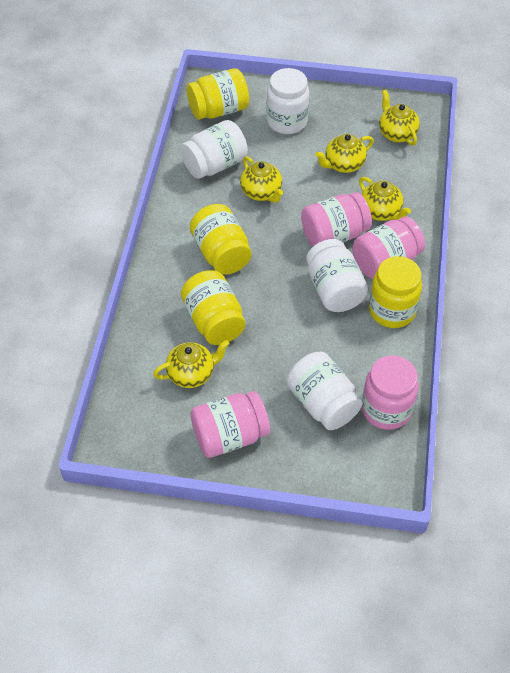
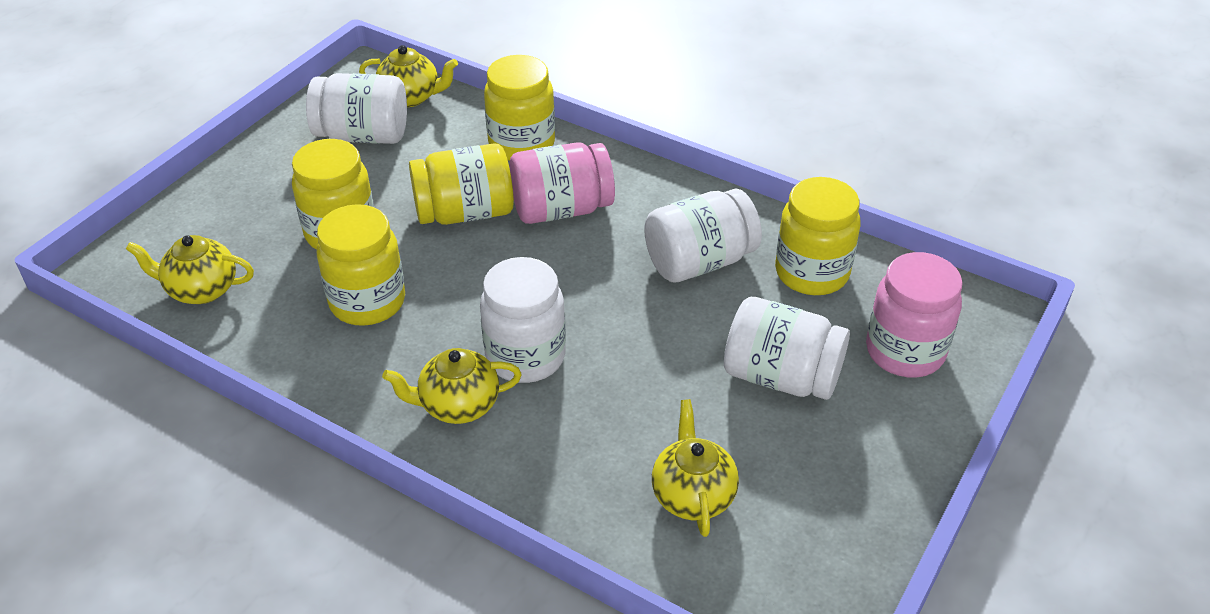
pink jar: 4 -> 2
yellow jar: 4 -> 5
yellow teapot: 5 -> 4

